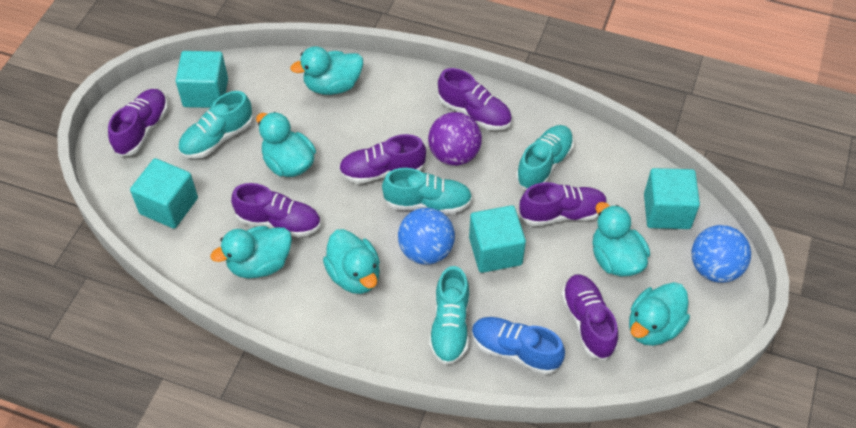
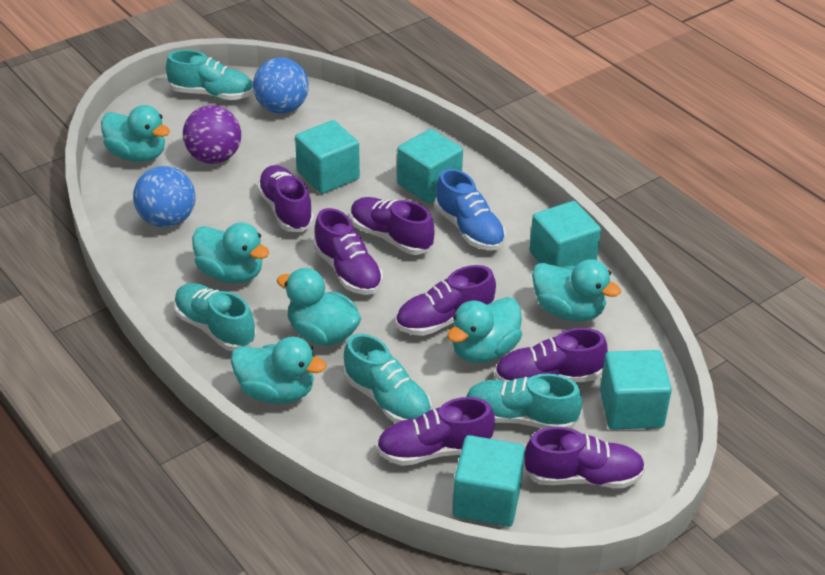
purple shoe: 6 -> 7
turquoise cube: 4 -> 5

